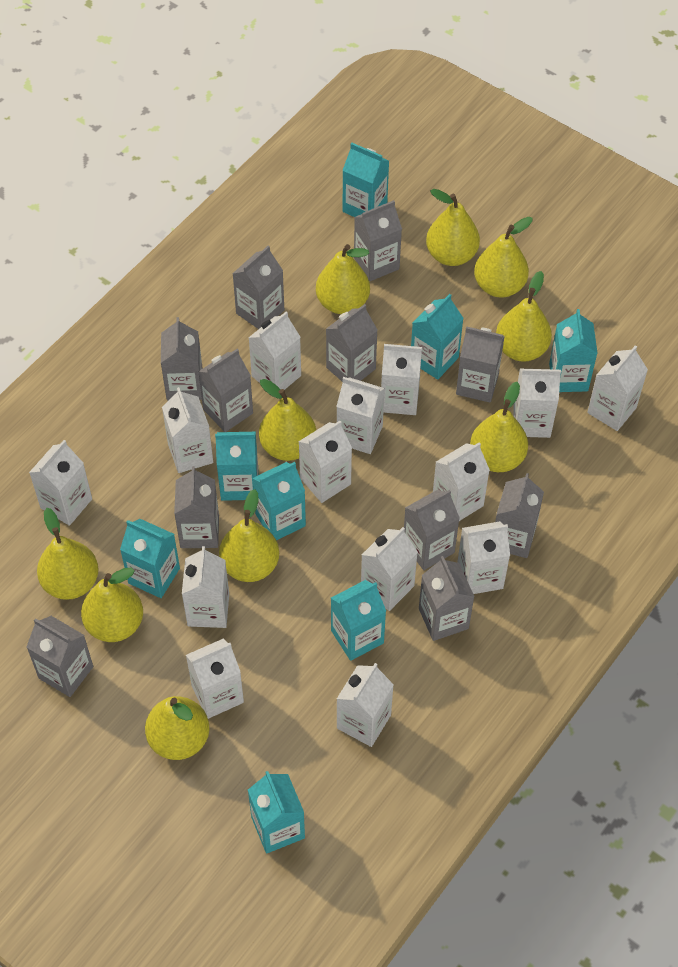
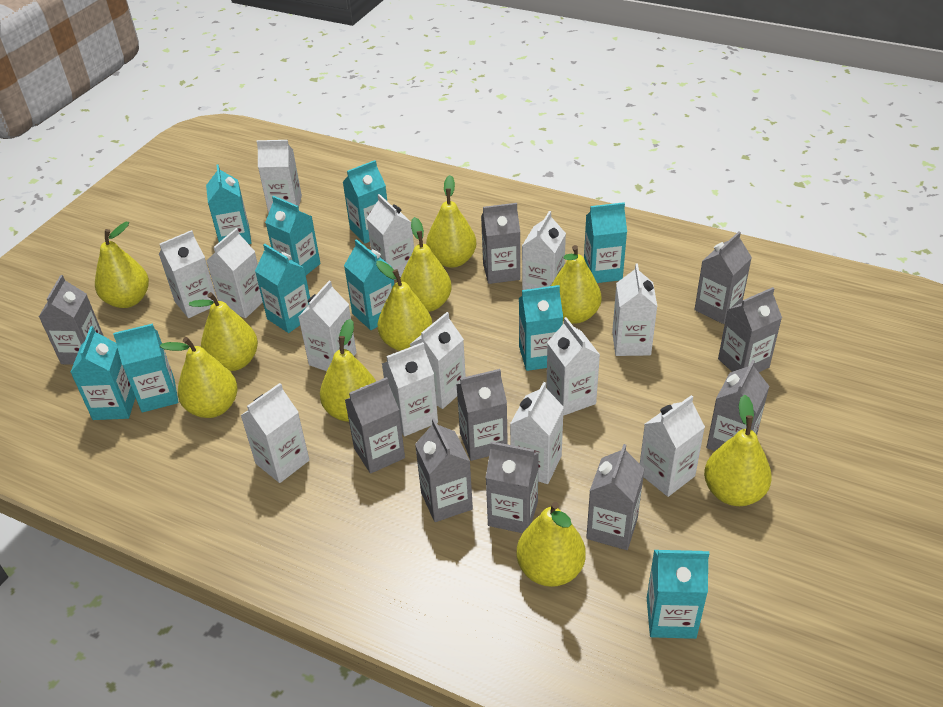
grey carton: 11 -> 10
turquoise carton: 8 -> 10
white carton: 14 -> 13

